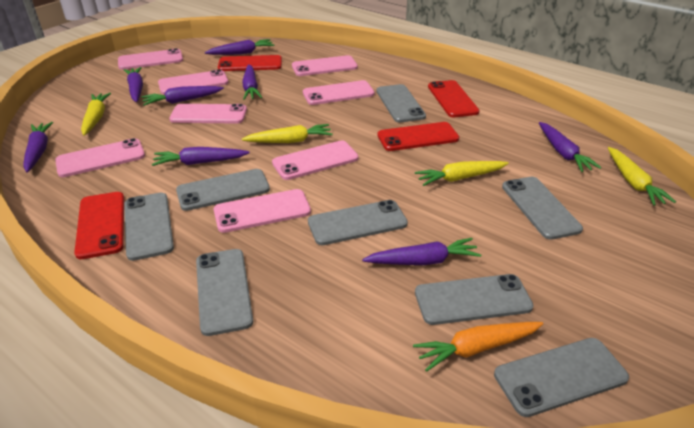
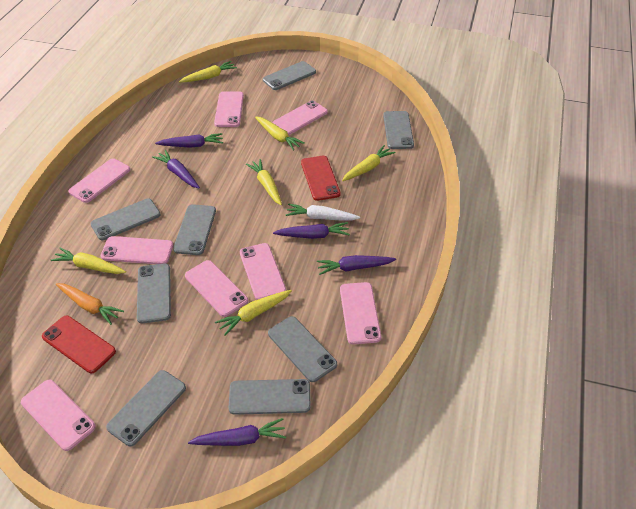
purple carrot: 8 -> 5
red phone: 4 -> 2
white carrot: 0 -> 1
yellow carrot: 4 -> 6

